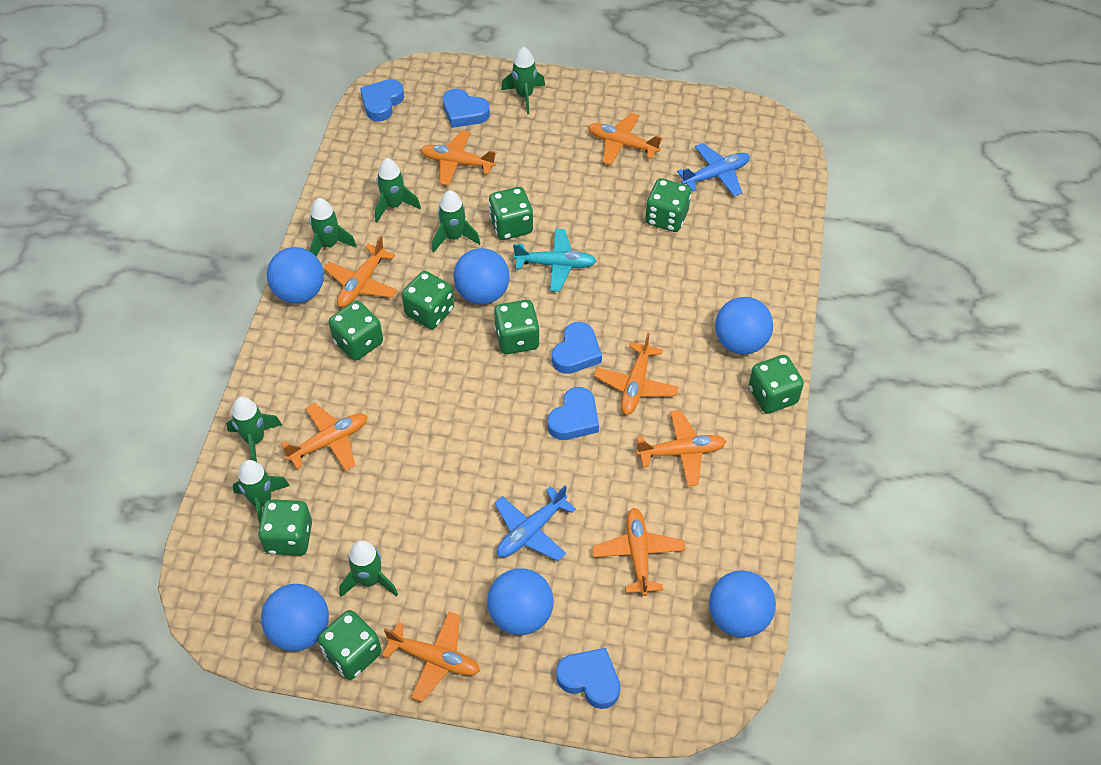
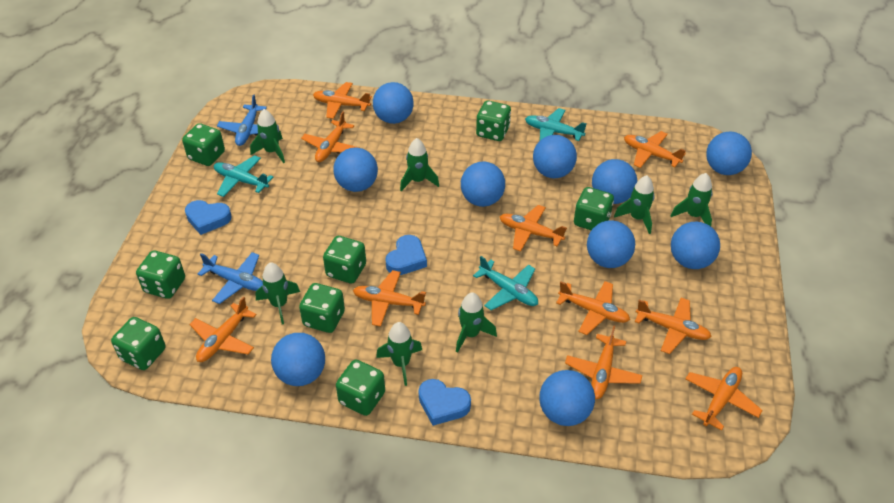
blue ball: 6 -> 10
blue heart: 5 -> 3
orange plane: 8 -> 10
turquoise plane: 1 -> 3

